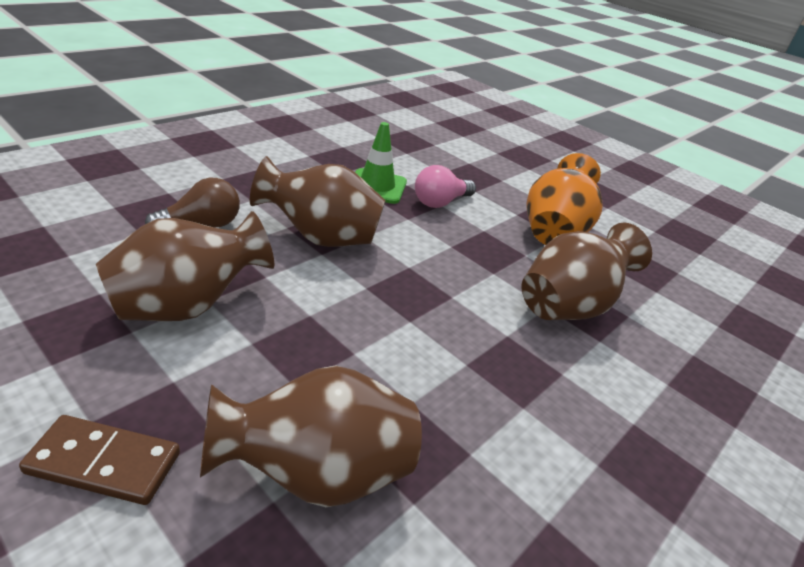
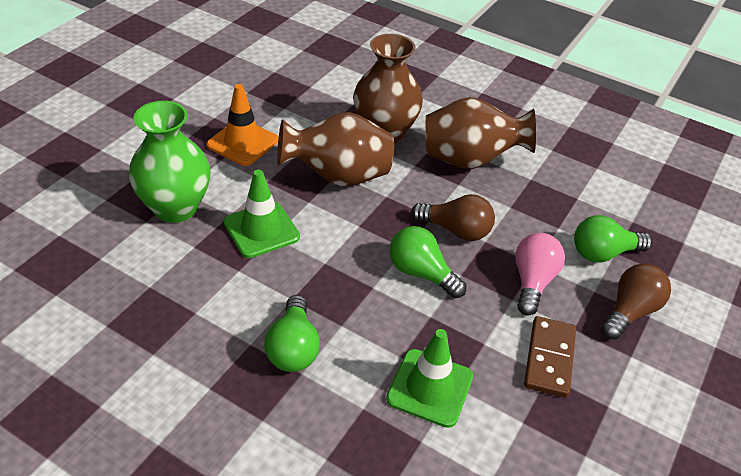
brown light bulb: 1 -> 2
brown vase: 4 -> 3
green light bulb: 0 -> 3
green traffic cone: 1 -> 2
green vase: 0 -> 1
orange traffic cone: 0 -> 1
orange vase: 1 -> 0

